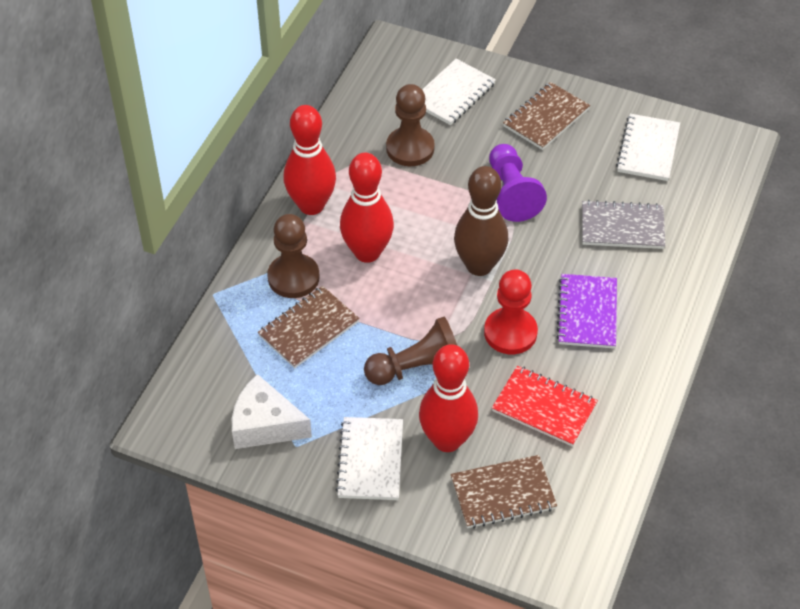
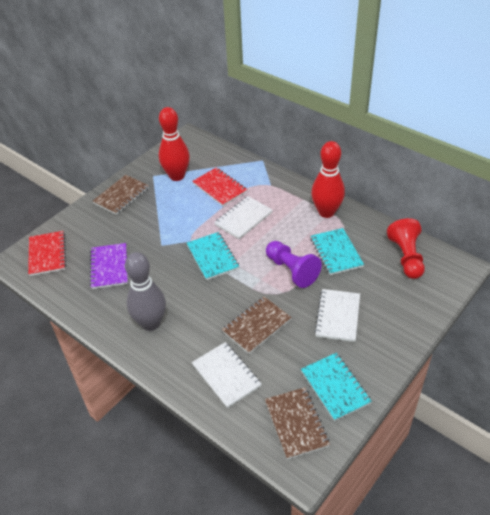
brown bowling pin: 1 -> 0
brown pawn: 3 -> 0
grey bowling pin: 0 -> 1
grey notebook: 1 -> 0
red bowling pin: 3 -> 2
red notebook: 1 -> 2
turquoise notebook: 0 -> 3
white cheese: 1 -> 0

